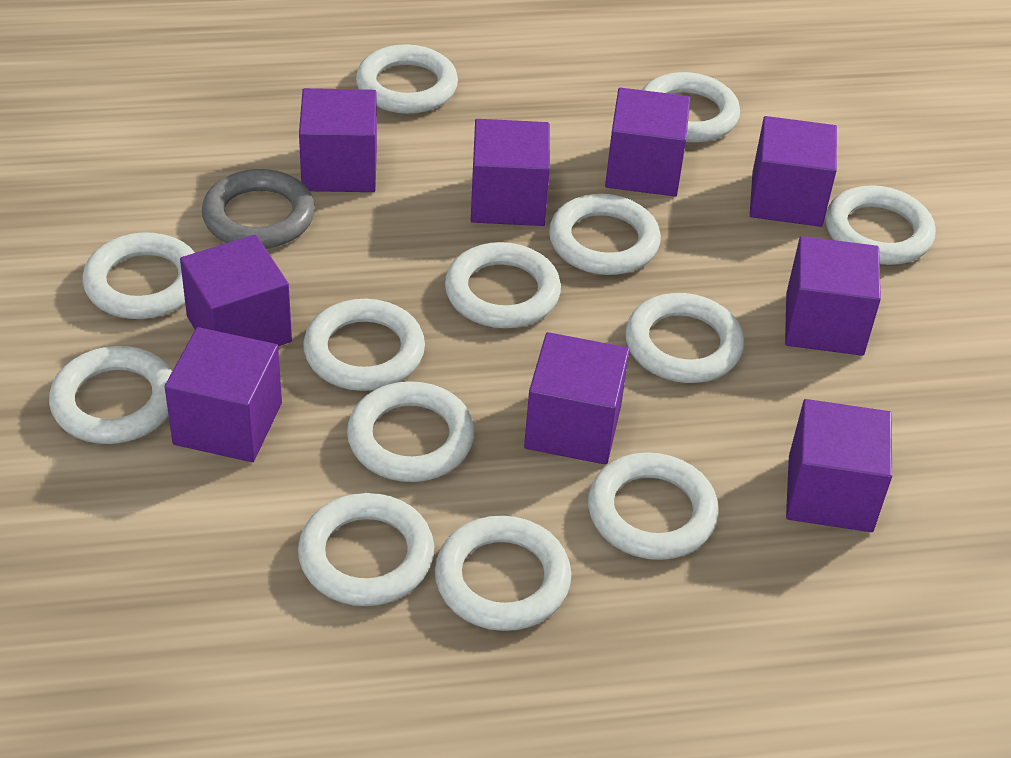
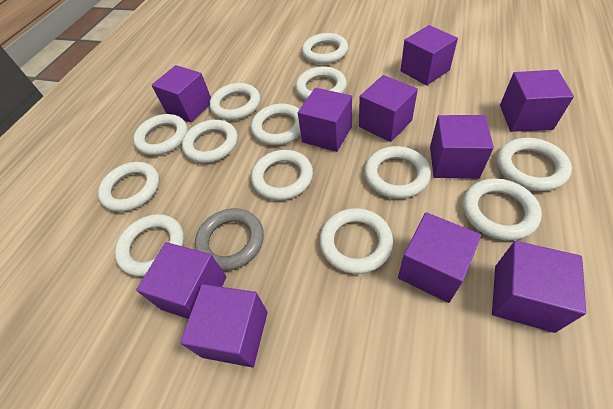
purple cube: 9 -> 10

